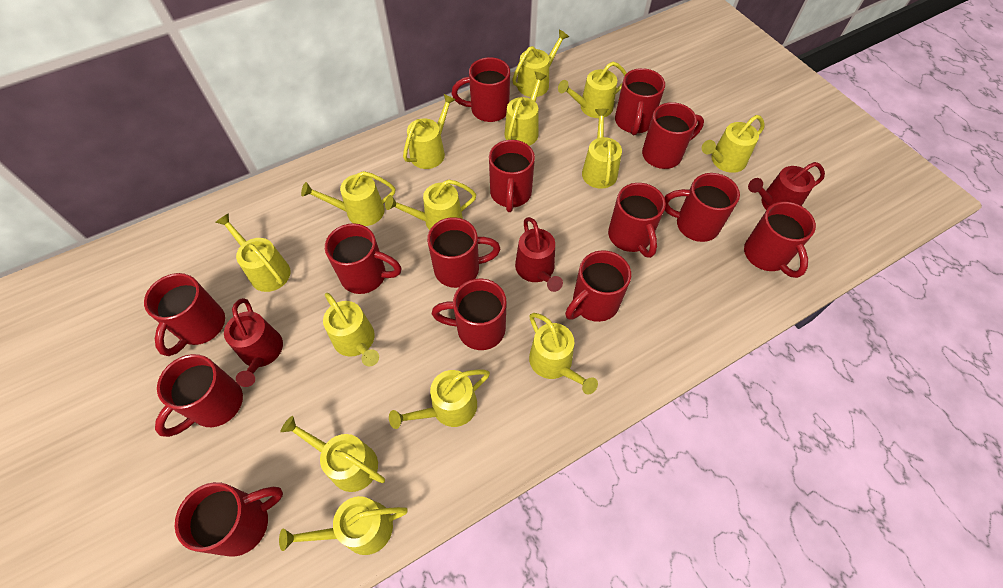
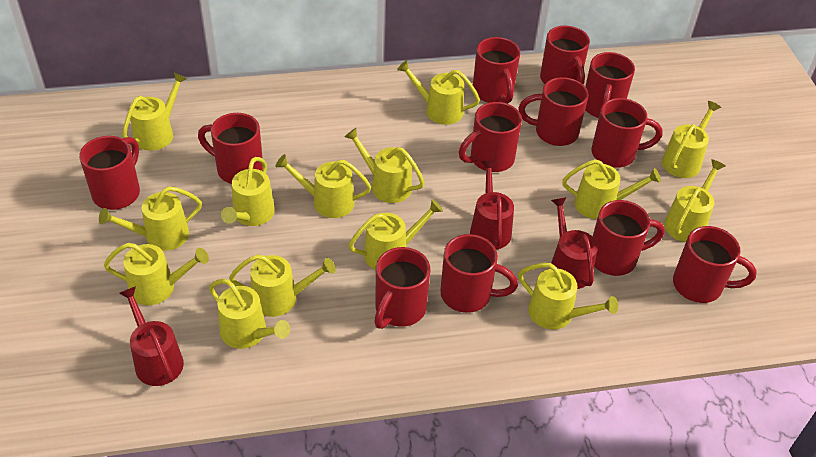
red mug: 14 -> 12

